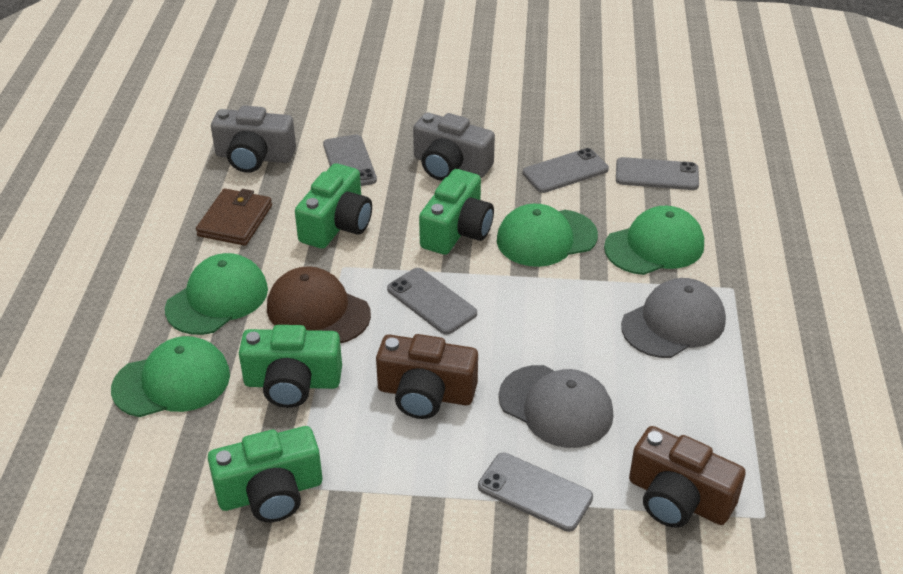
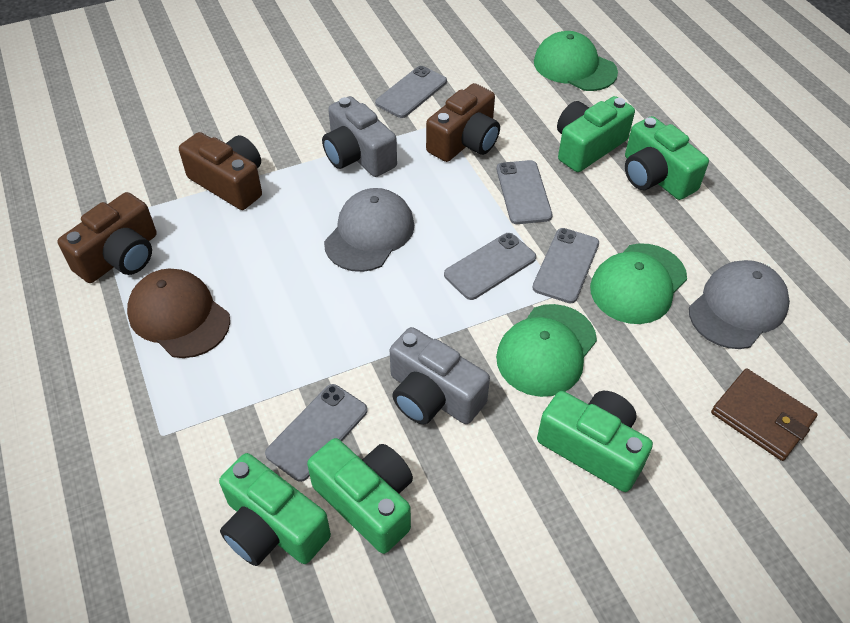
brown camera: 2 -> 3
green camera: 4 -> 5
green cap: 4 -> 3

